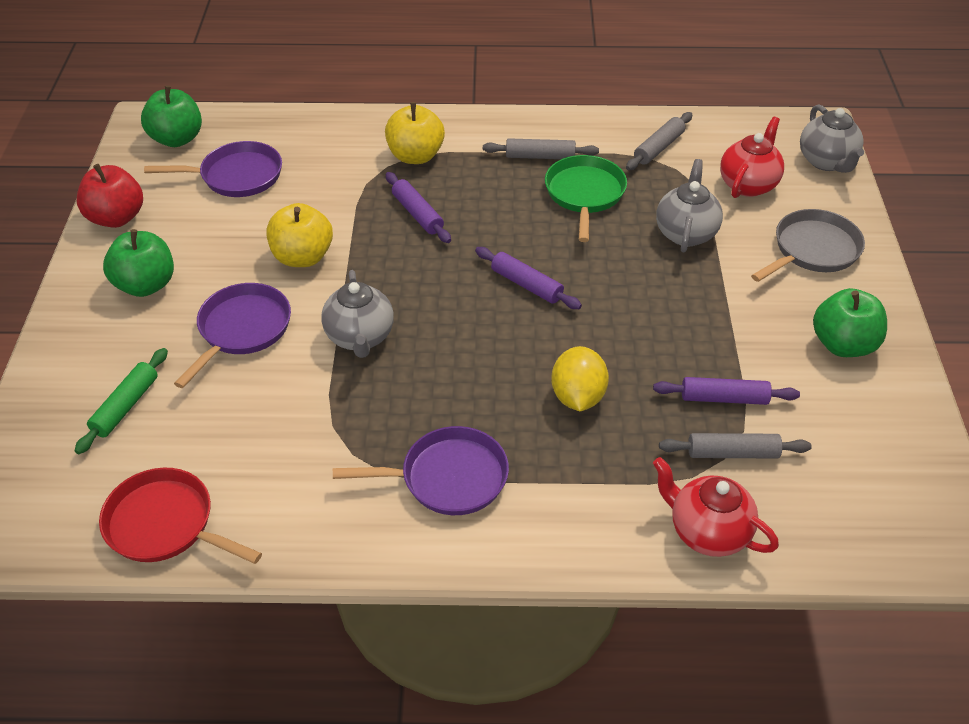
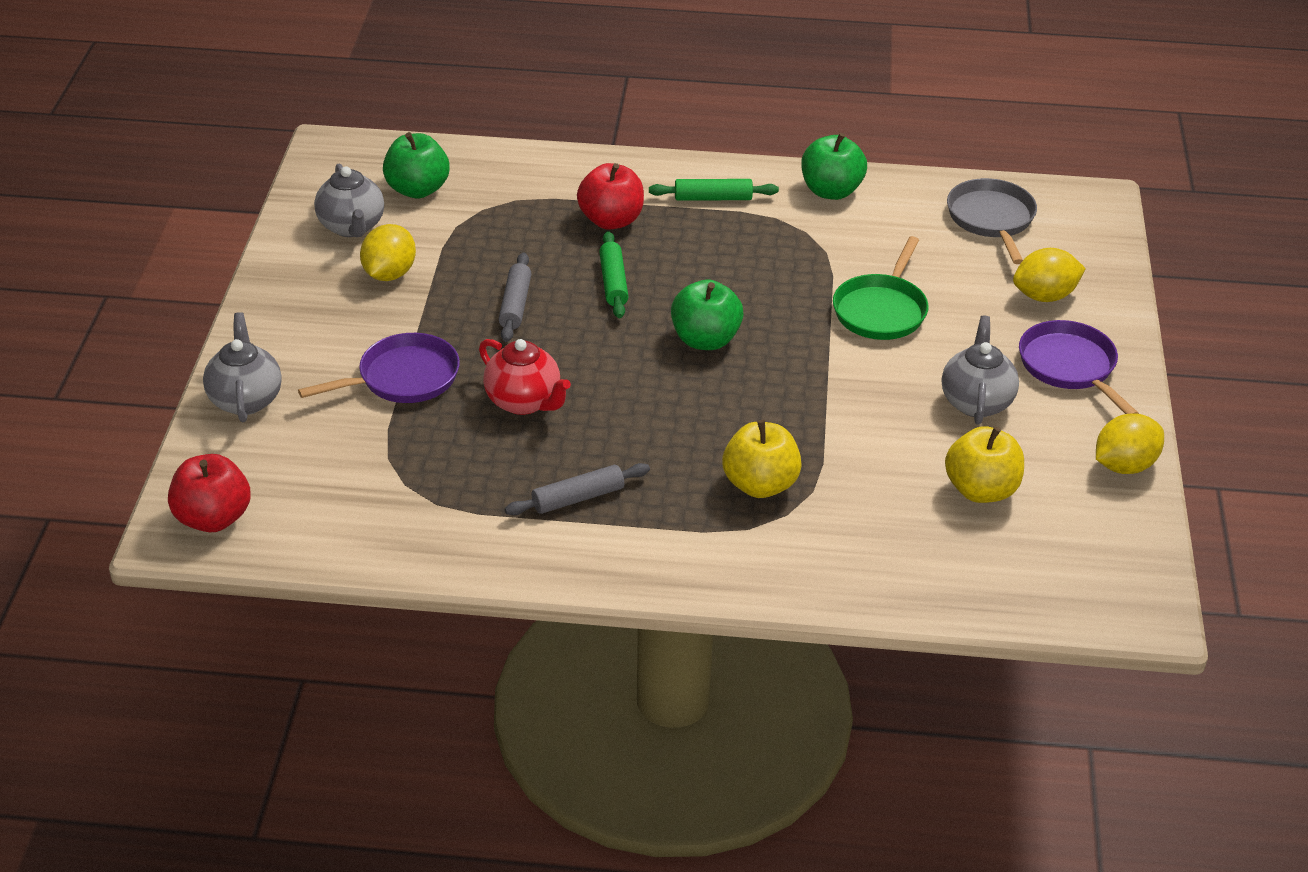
green rolling pin: 1 -> 2
grey rolling pin: 3 -> 2
purple pan: 3 -> 2
purple rolling pin: 3 -> 0
red apple: 1 -> 2
red pan: 1 -> 0
red teapot: 2 -> 1
yellow lemon: 1 -> 3

